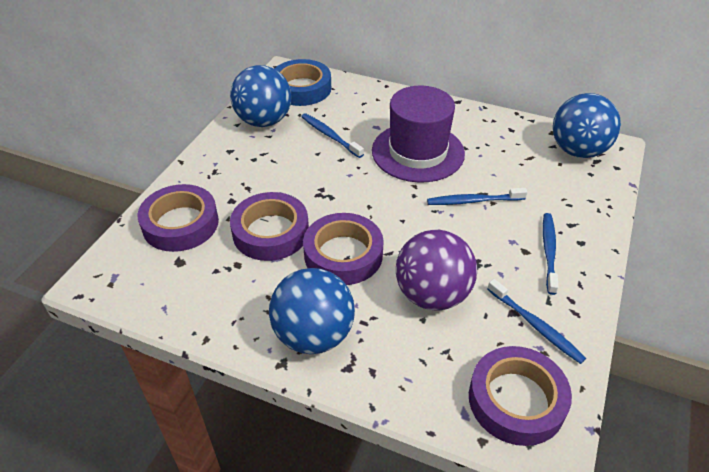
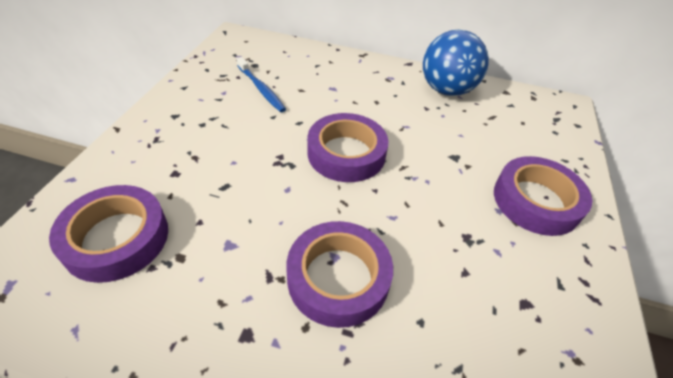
blue ball: 3 -> 1
blue tape: 1 -> 0
blue toothbrush: 4 -> 1
purple ball: 1 -> 0
purple hat: 1 -> 0

